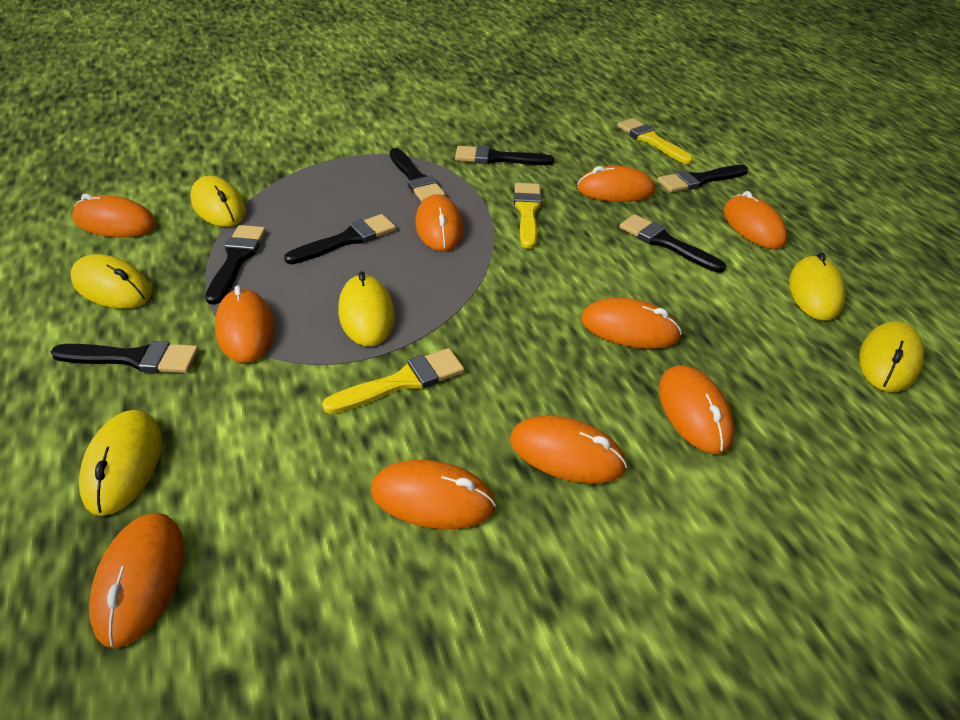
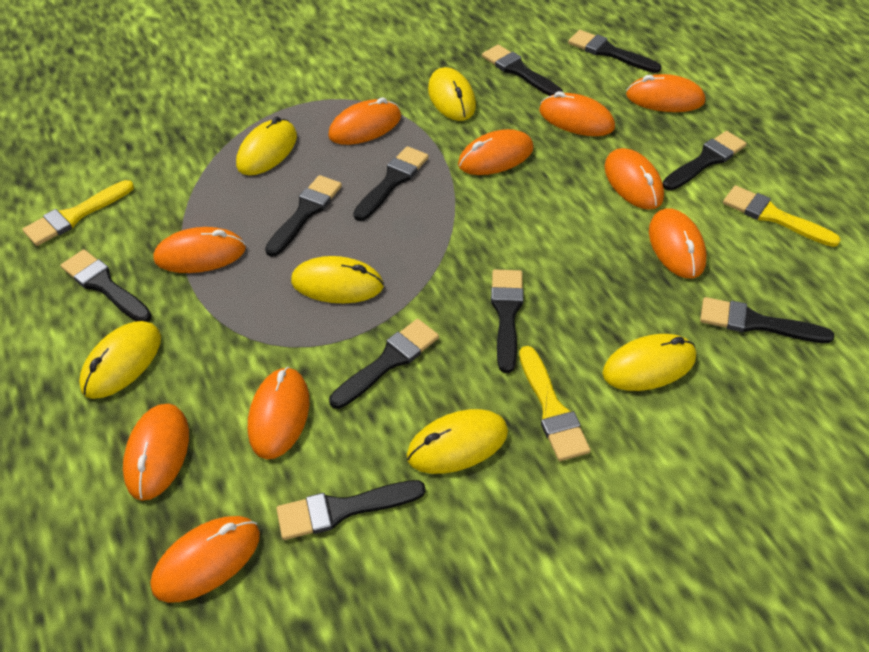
black brush: 7 -> 10

